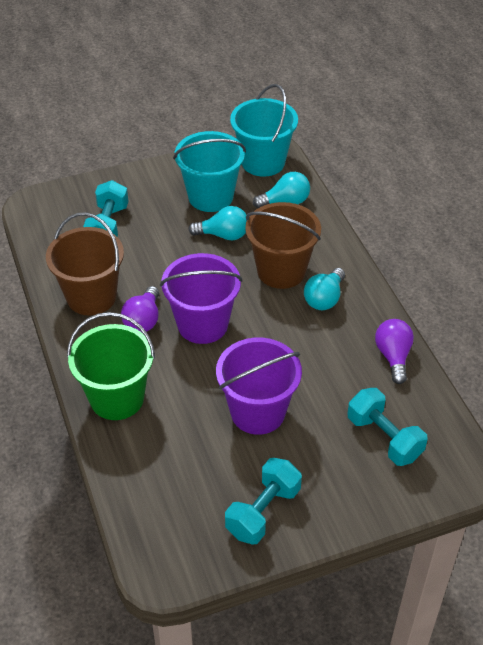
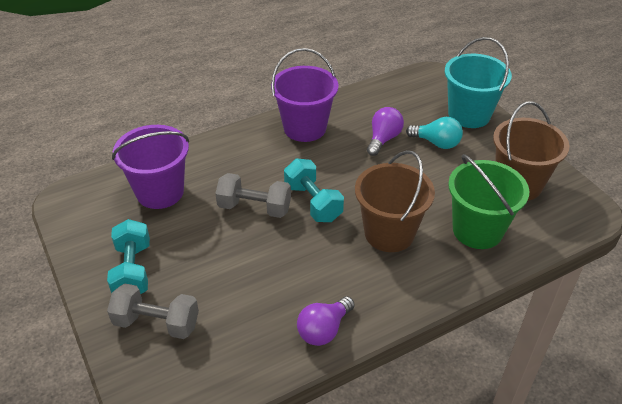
grey dumbbell: 0 -> 2
turquoise bucket: 2 -> 1
turquoise dumbbell: 3 -> 2
turquoise light bulb: 3 -> 1

